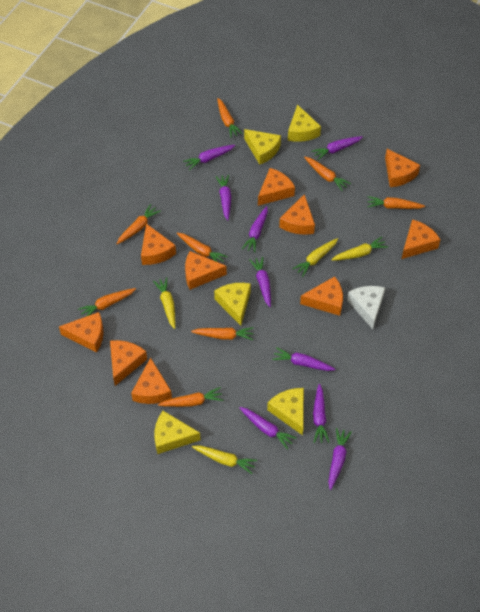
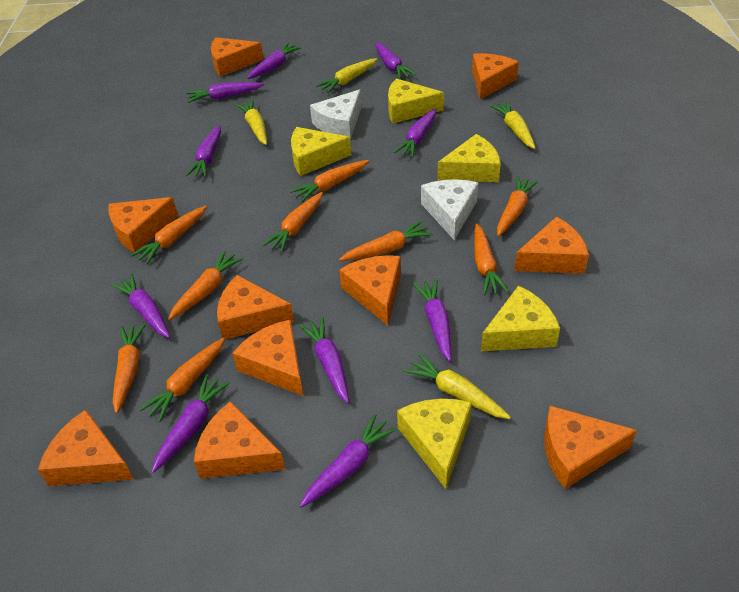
orange carrot: 8 -> 9
purple carrot: 9 -> 10
white cheese: 1 -> 2

